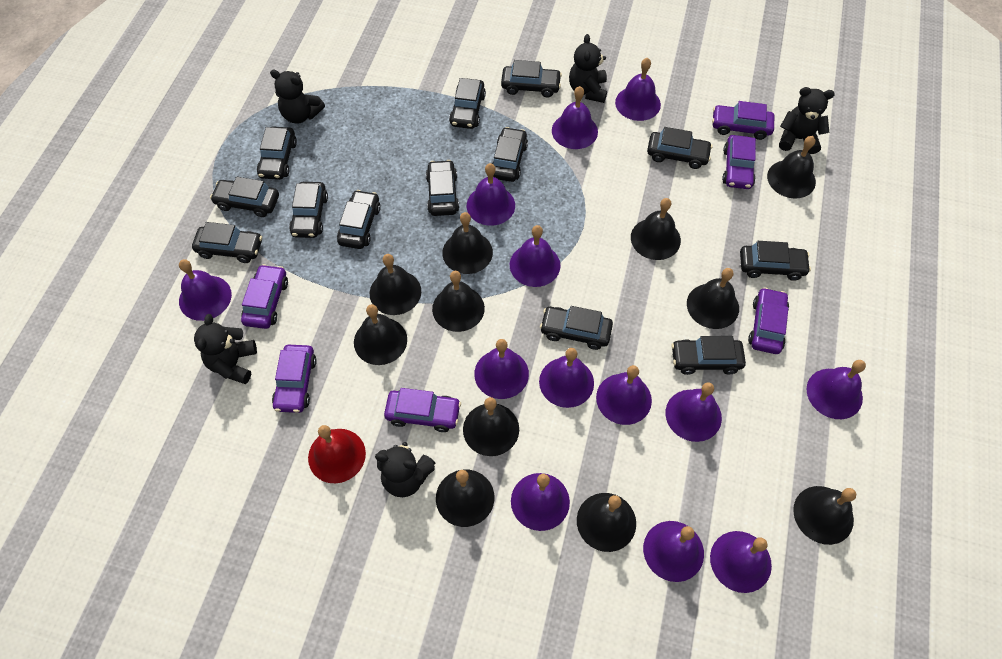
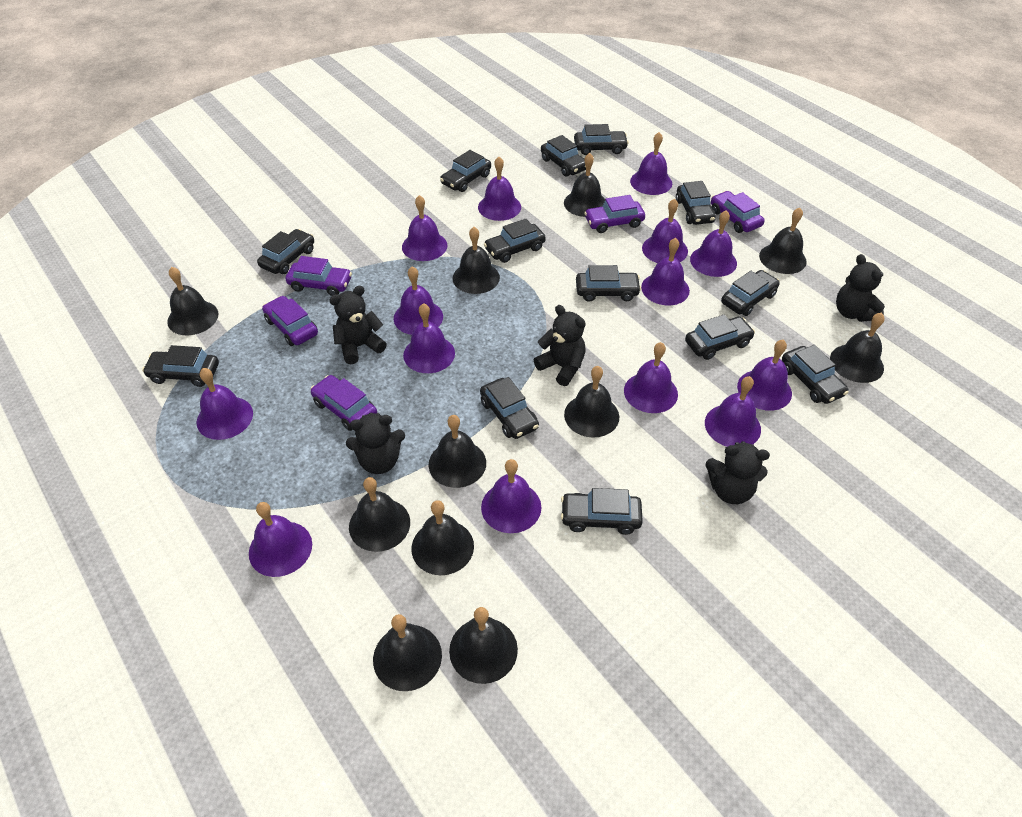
purple bell: 13 -> 14
purple car: 6 -> 5
red bell: 1 -> 0

